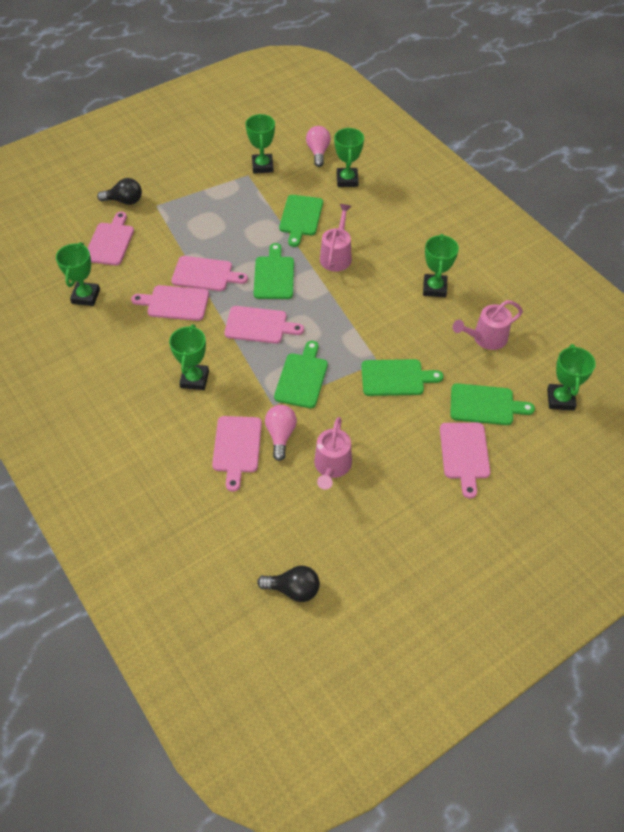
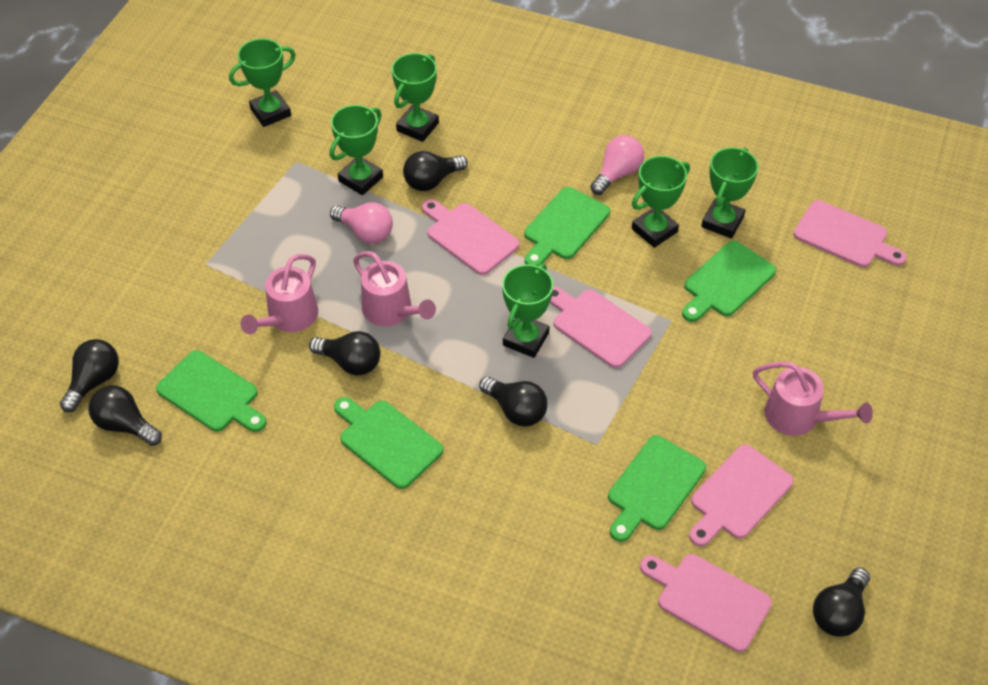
black light bulb: 2 -> 6
pink cutting board: 6 -> 5

